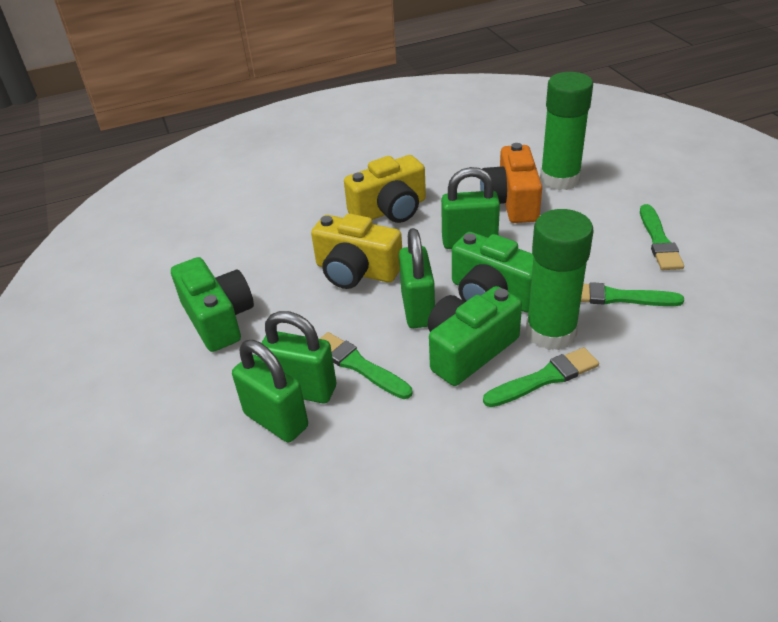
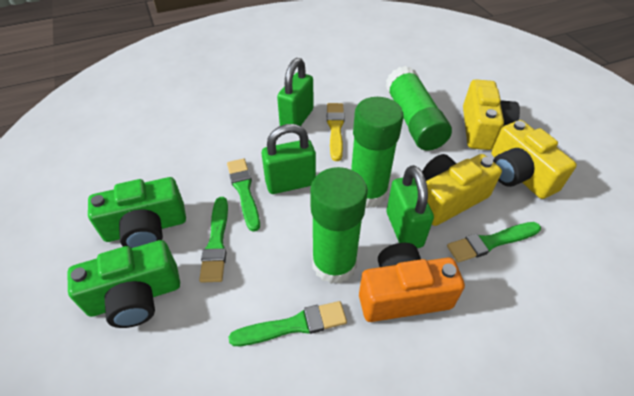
green camera: 3 -> 2
green glue stick: 2 -> 3
green padlock: 4 -> 3
yellow brush: 0 -> 1
yellow camera: 2 -> 3

